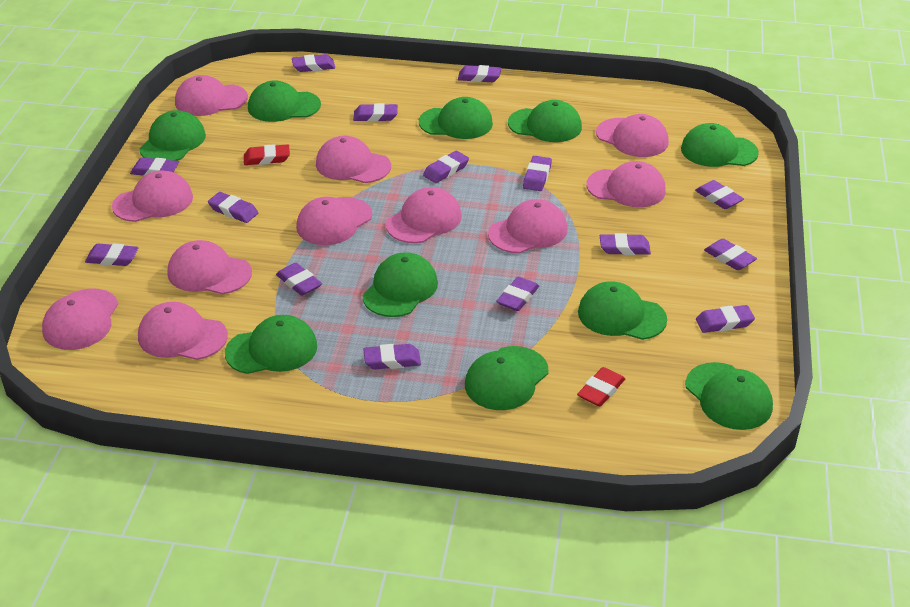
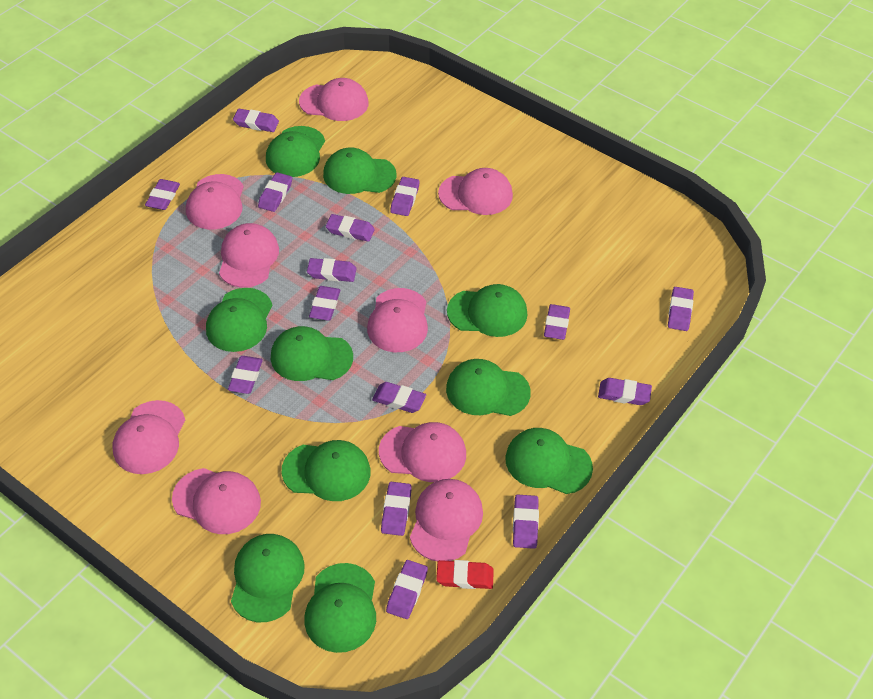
pink cap: 11 -> 9
red eraser: 2 -> 1

